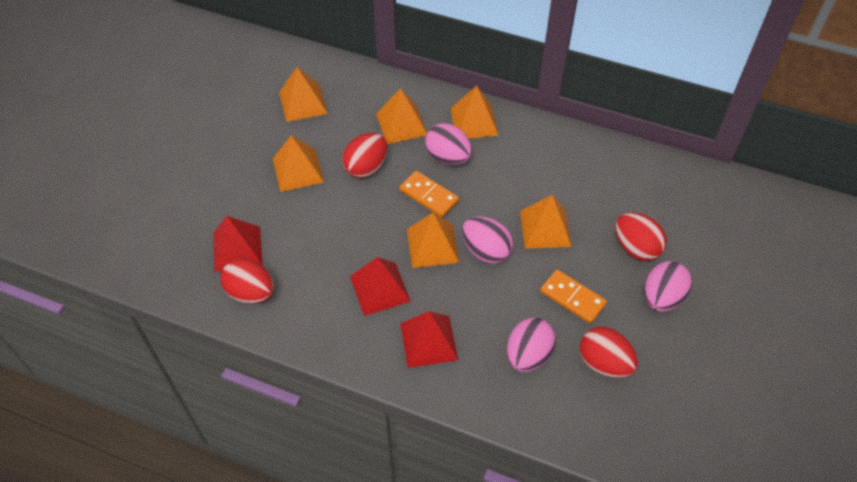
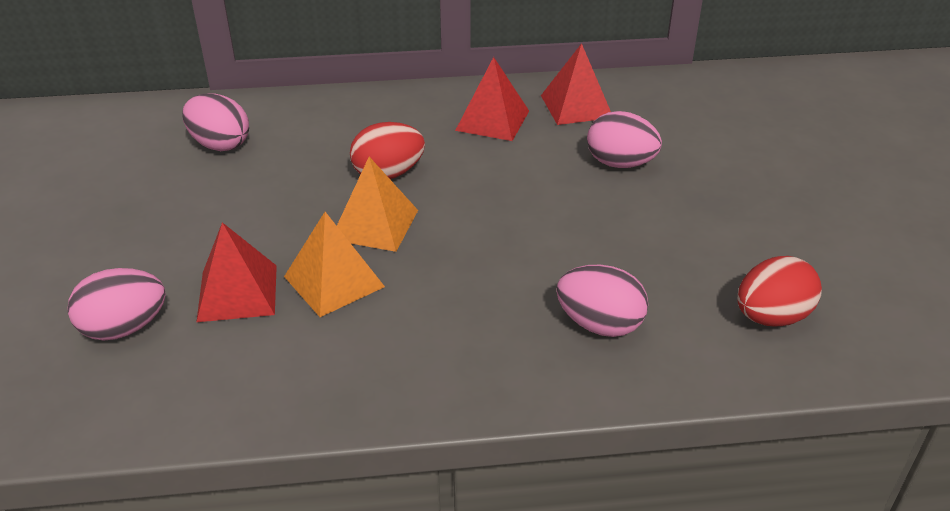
orange domino: 2 -> 0
orange pyramid: 6 -> 2
red egg: 4 -> 2

